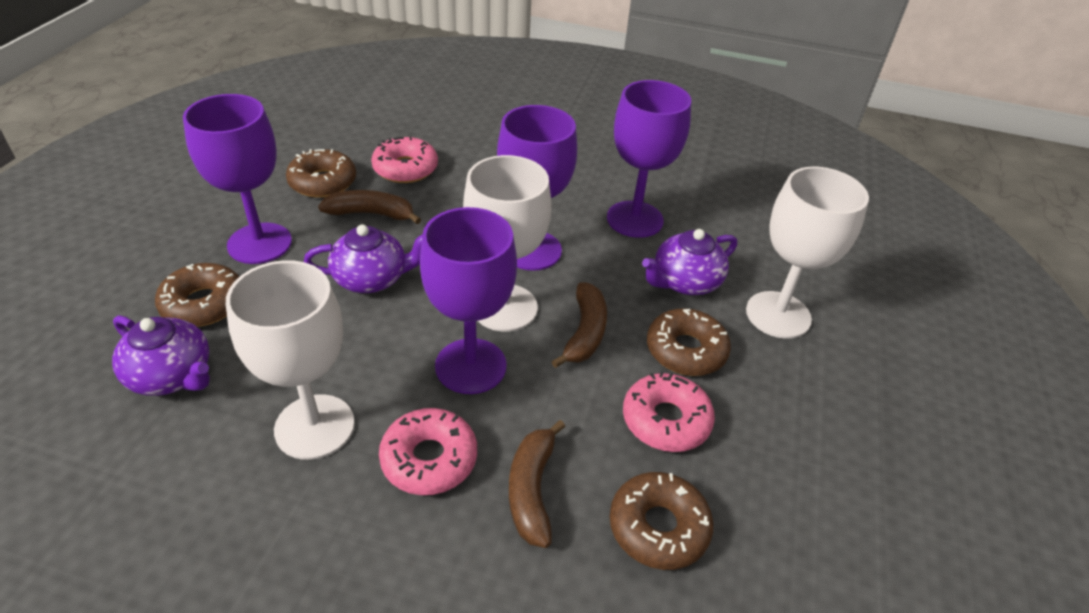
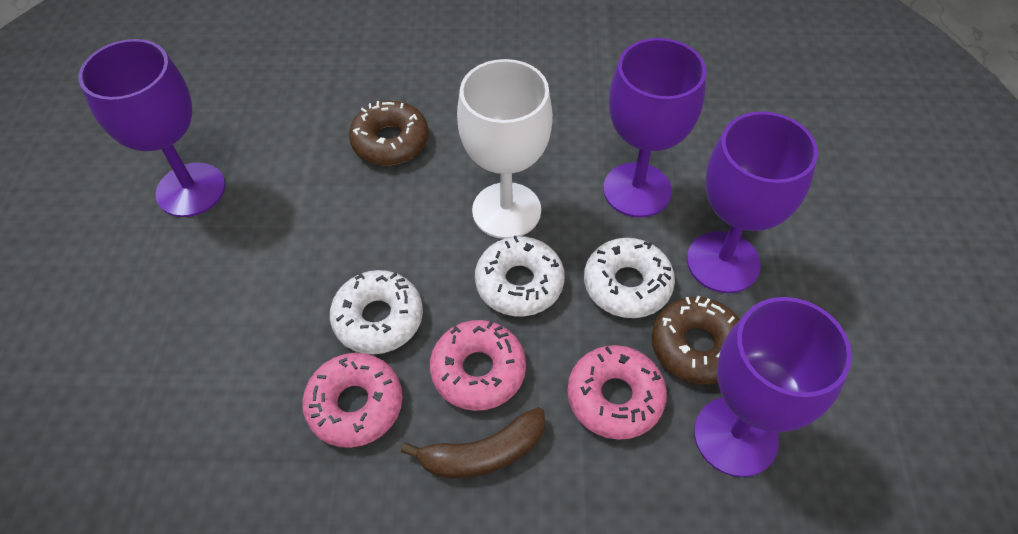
brown banana: 3 -> 1
brown donut: 4 -> 2
purple teapot: 3 -> 0
white donut: 0 -> 3
white goblet: 3 -> 1

